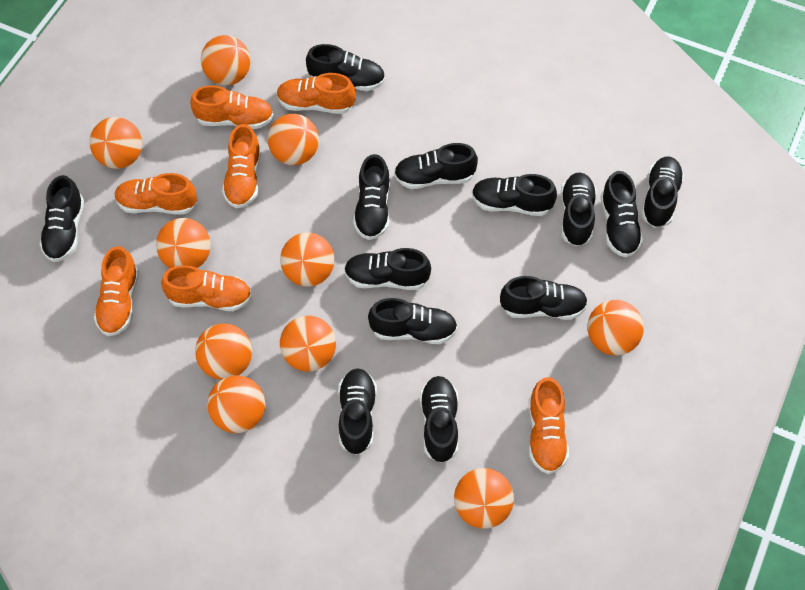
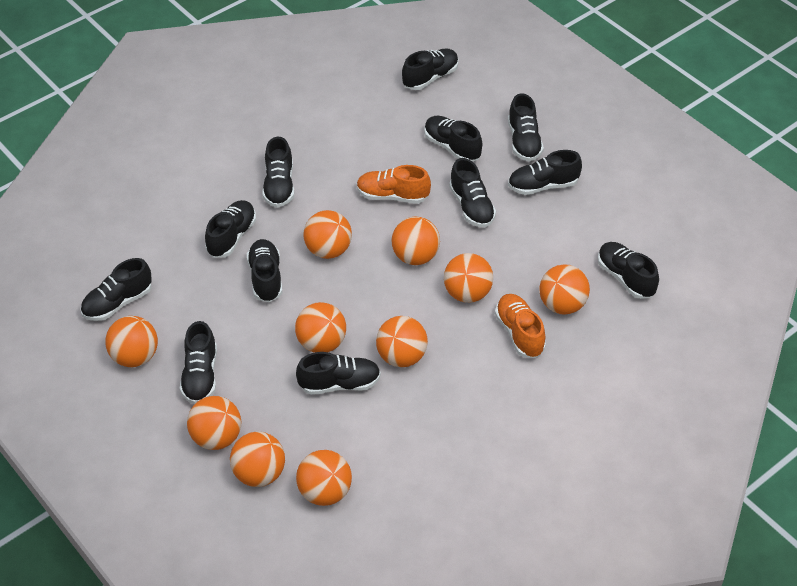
black shoe: 13 -> 12
orange shoe: 7 -> 2

